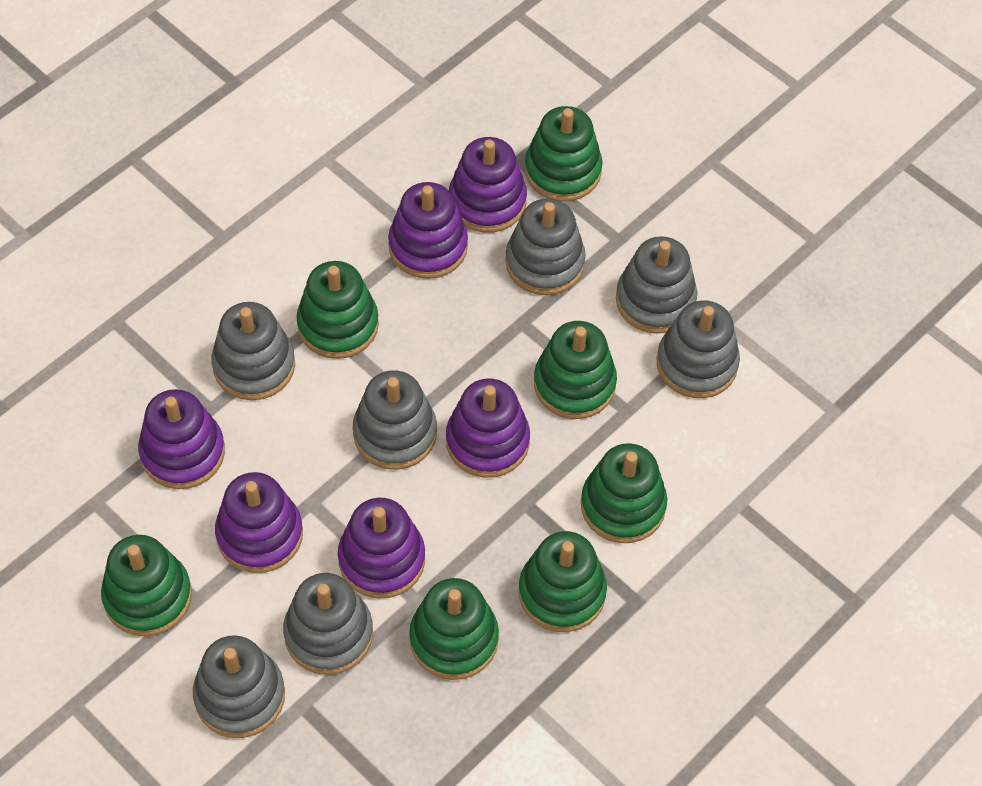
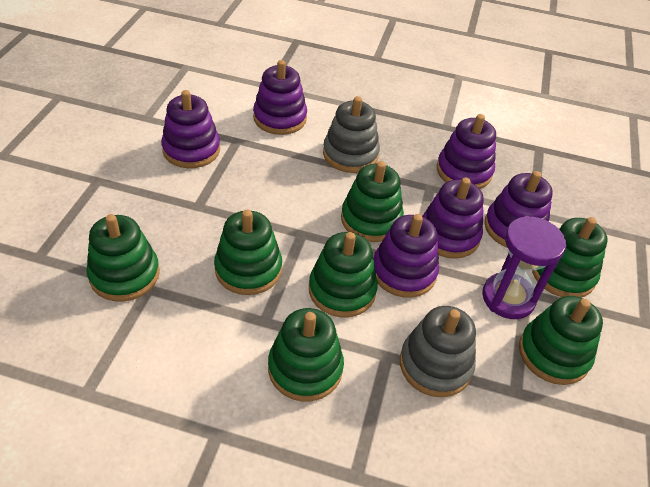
grey stacking toy: 7 -> 2
purple hourglass: 0 -> 1

